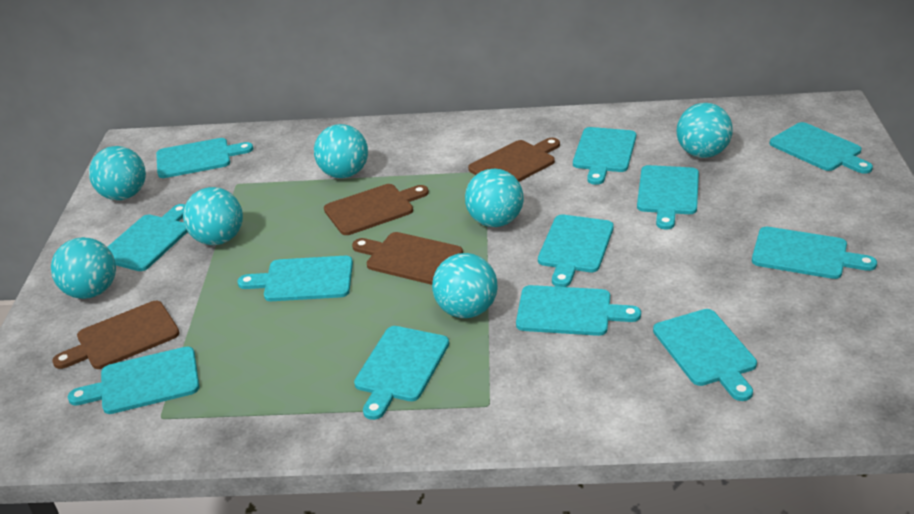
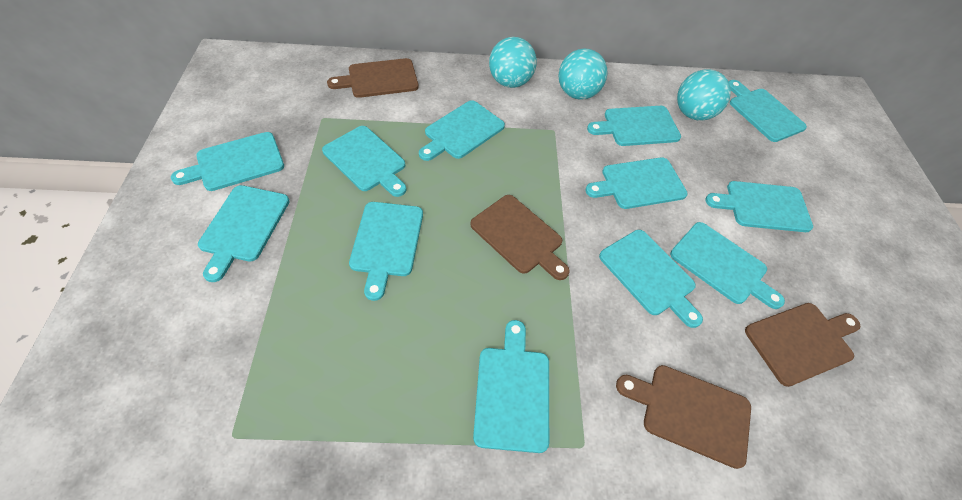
turquoise ball: 7 -> 3

